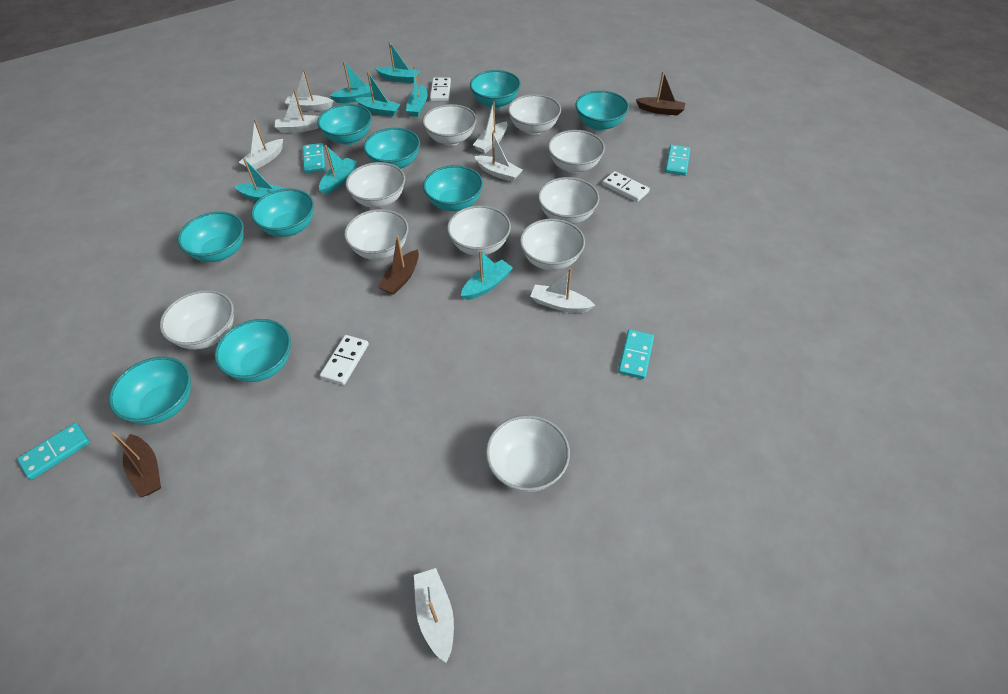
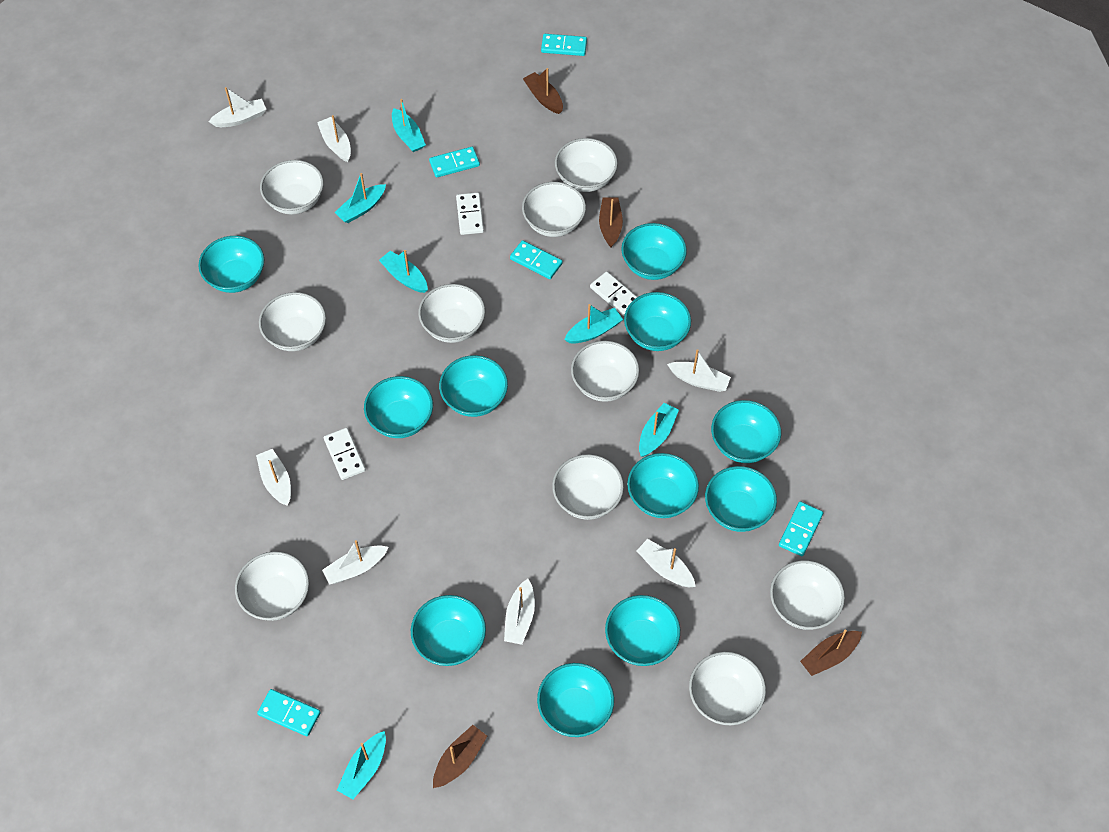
brown boat: 3 -> 4
turquoise boat: 7 -> 6
turquoise bowl: 9 -> 11
turquoise domino: 4 -> 5

